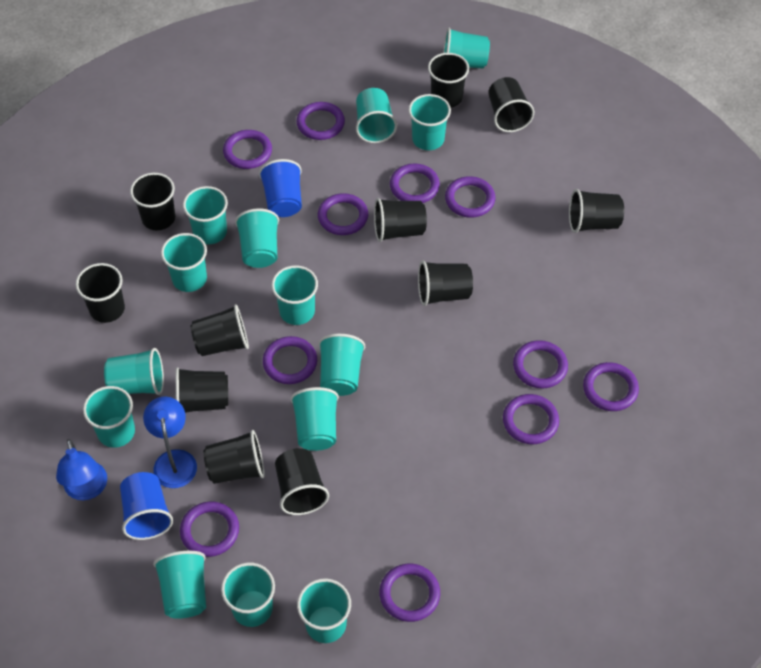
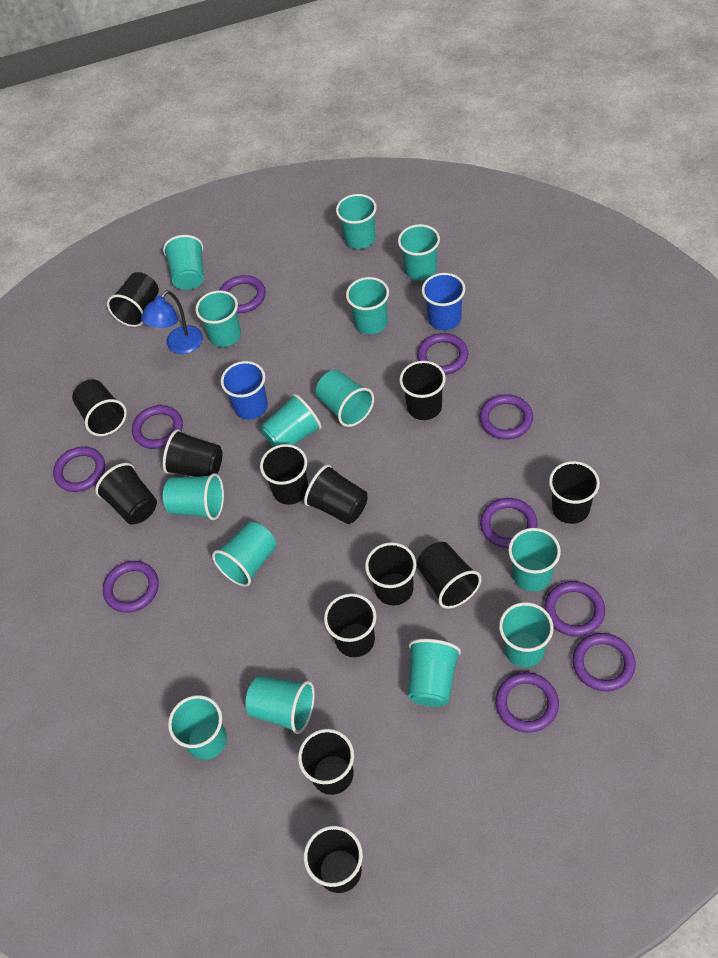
black cup: 11 -> 13
blue lamp: 2 -> 1
purple ring: 11 -> 10

